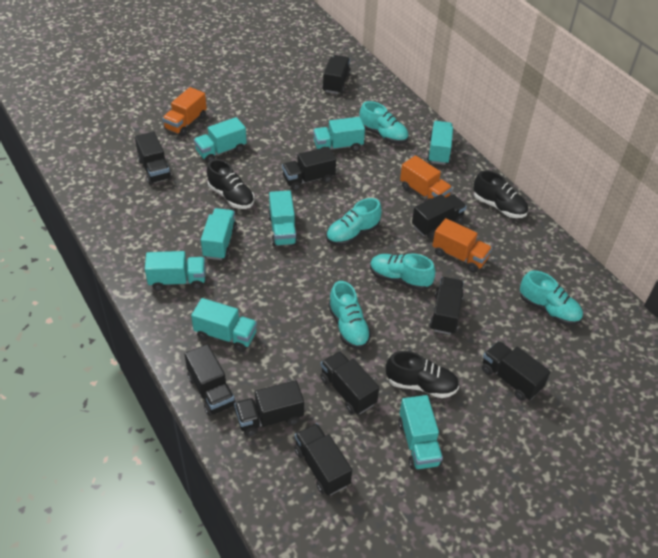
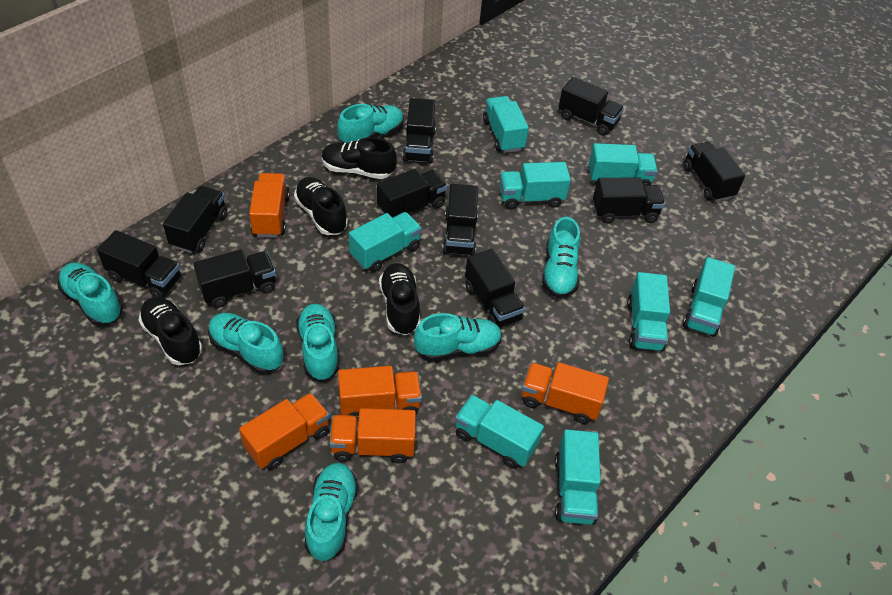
black shoe: 3 -> 4
orange truck: 3 -> 5
turquoise shoe: 5 -> 7

